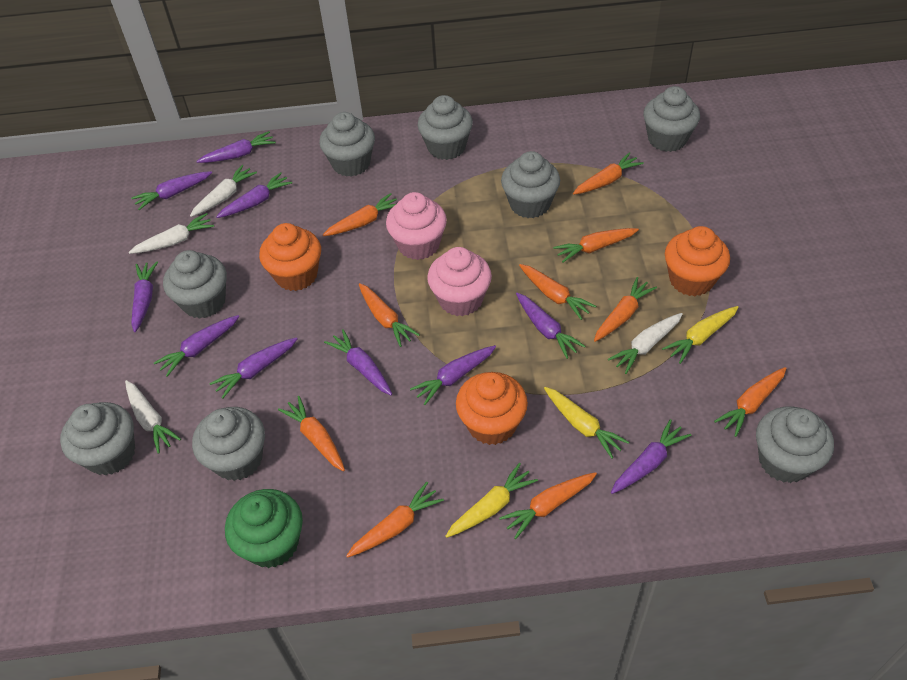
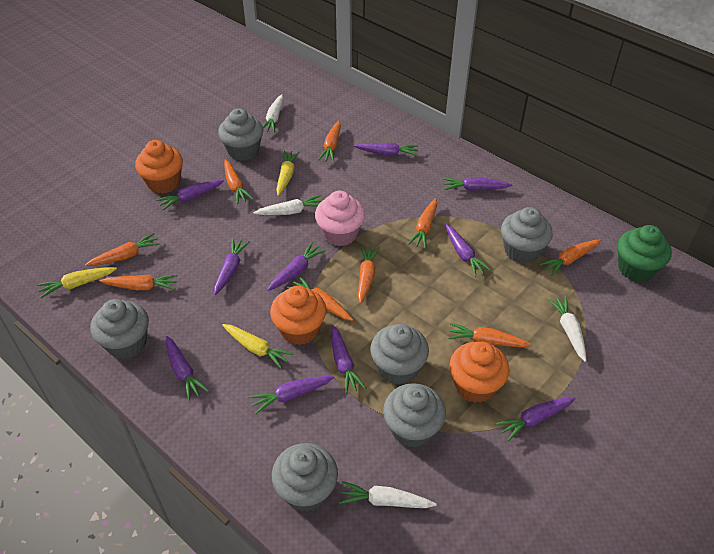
grey cupcake: 8 -> 6
orange carrot: 10 -> 9
pink cupcake: 2 -> 1

